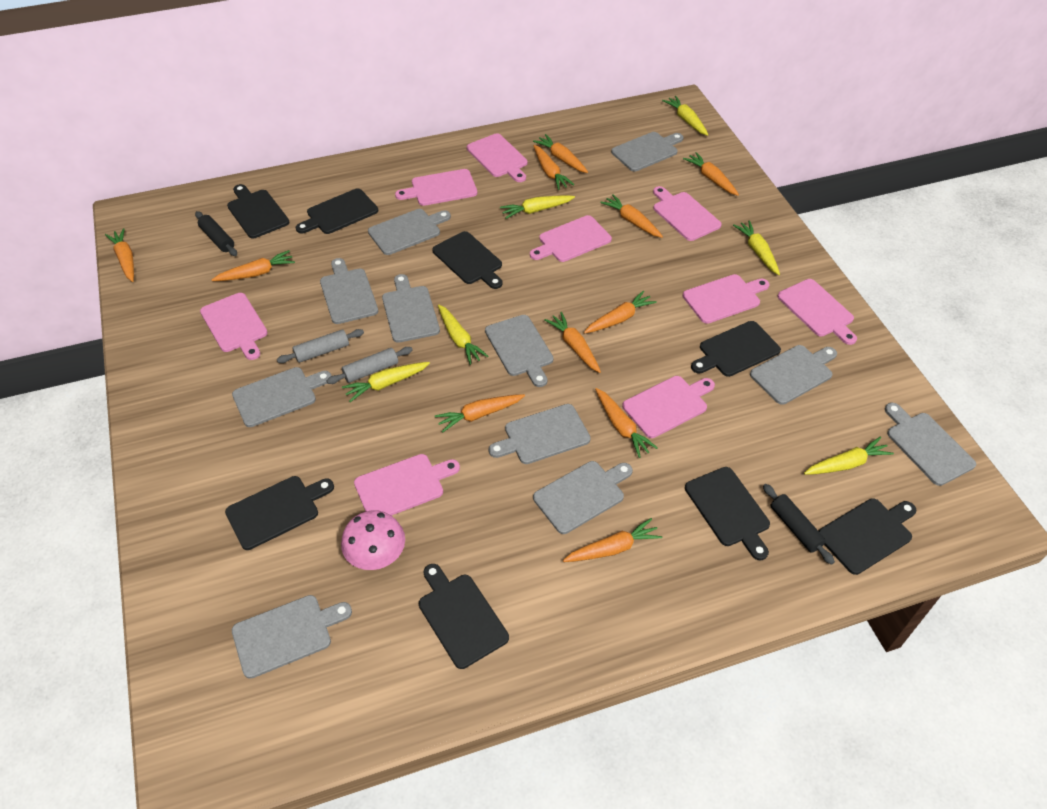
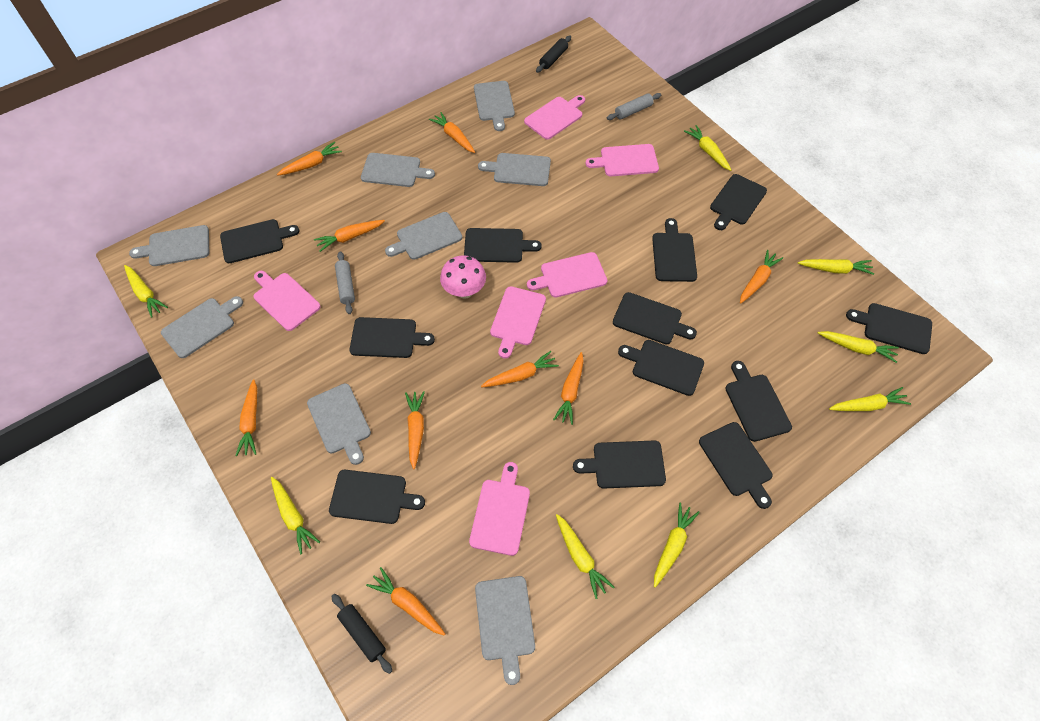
black cutting board: 8 -> 12
grey cutting board: 11 -> 8
orange carrot: 11 -> 9
pink cutting board: 9 -> 6
yellow carrot: 6 -> 8

